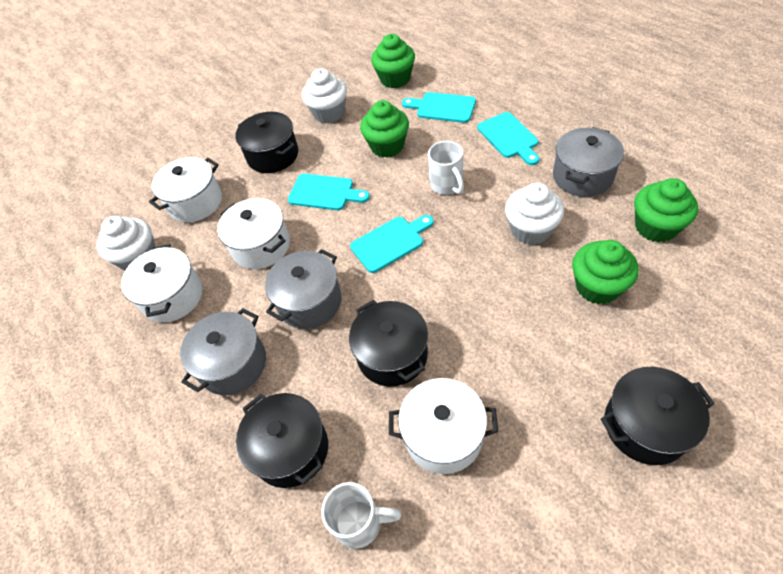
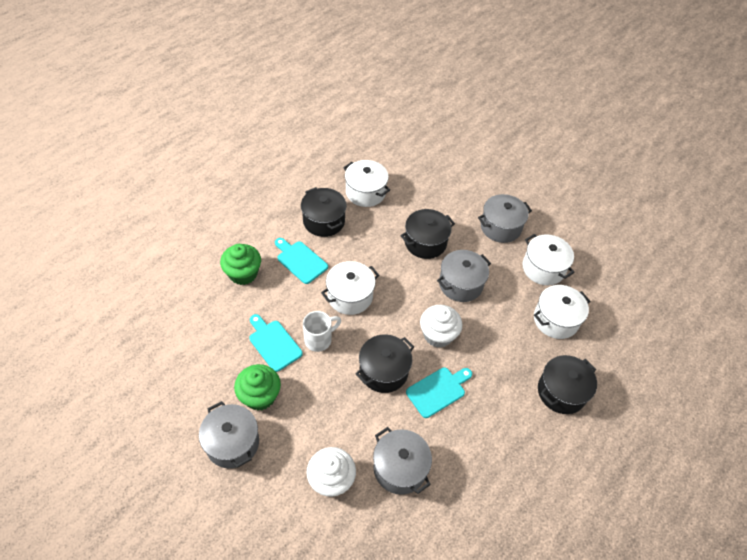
green cupcake: 4 -> 2
grey pot: 3 -> 4
turquoise cutting board: 4 -> 3
white cupcake: 3 -> 2
white mug: 2 -> 1

